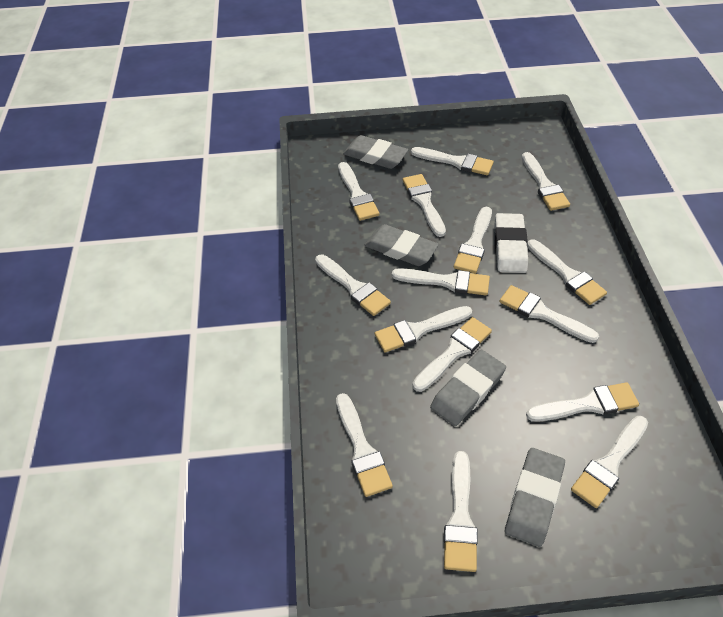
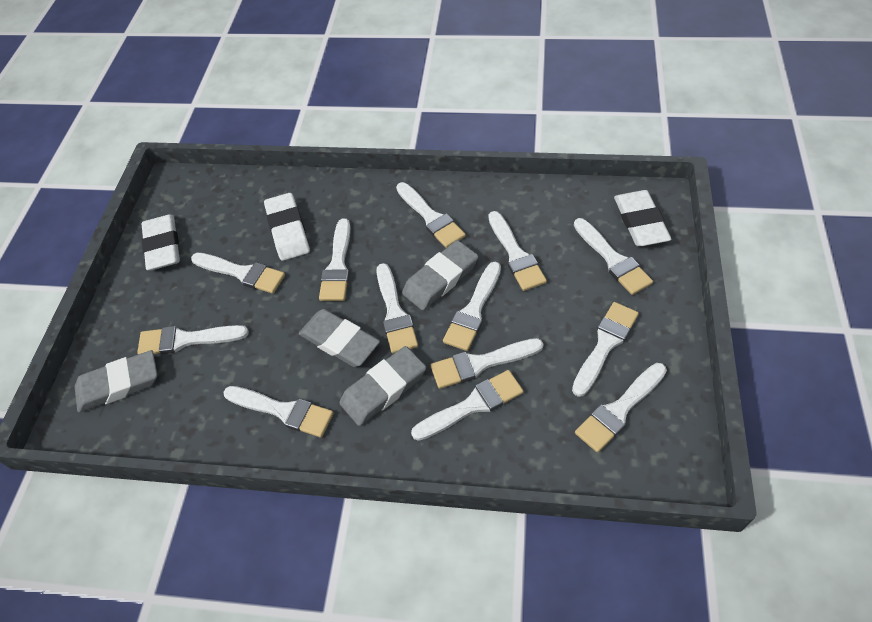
white brush: 15 -> 13
white eraser: 1 -> 3

